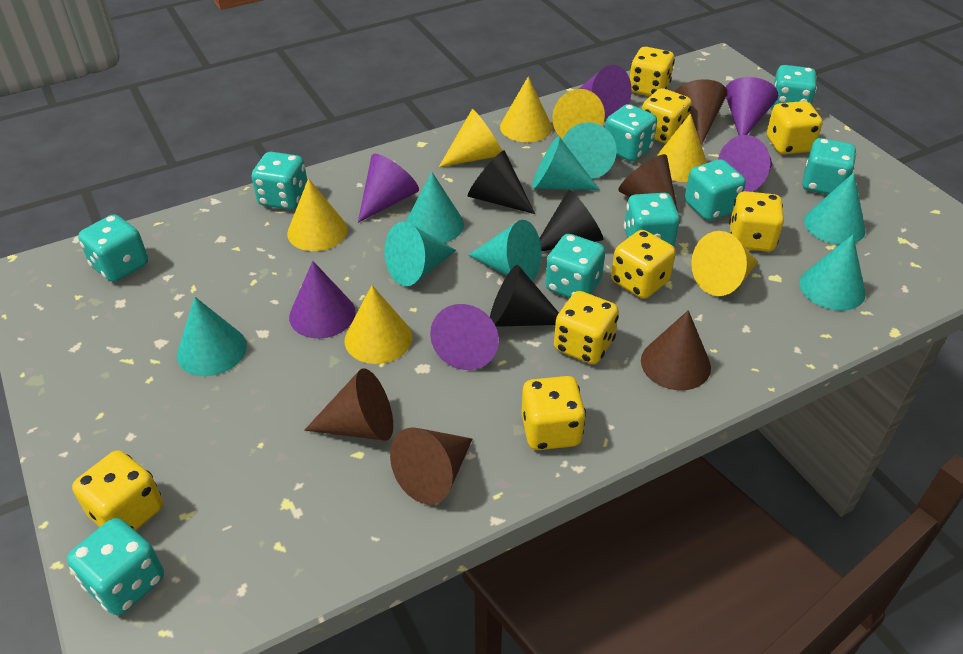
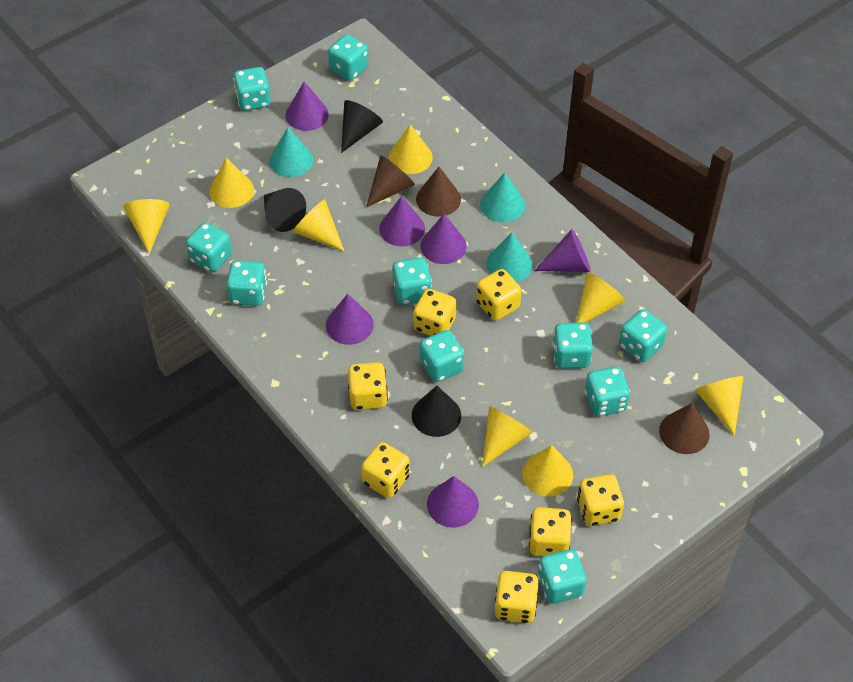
brown cone: 5 -> 3
turquoise cone: 8 -> 3
turquoise dice: 9 -> 10
yellow cone: 7 -> 8
yellow dice: 8 -> 7

